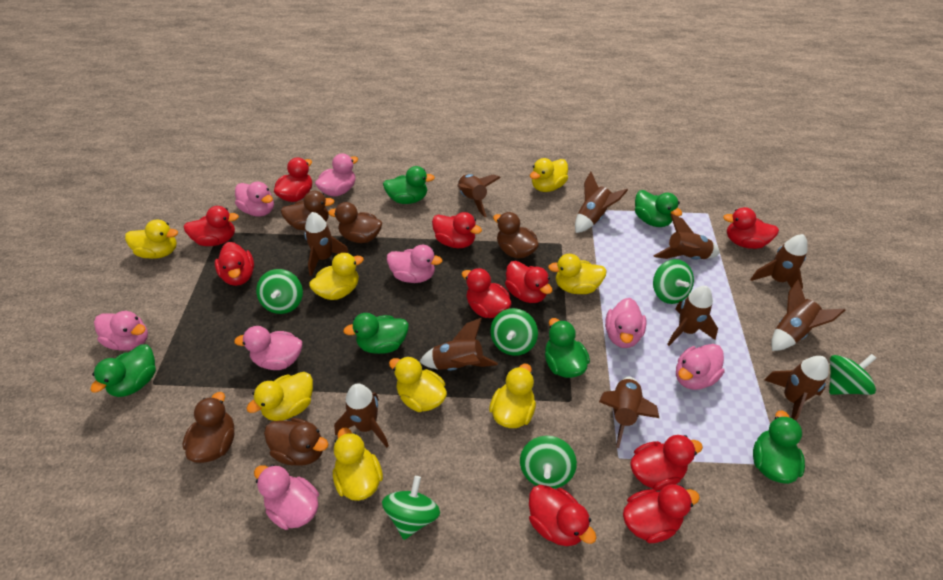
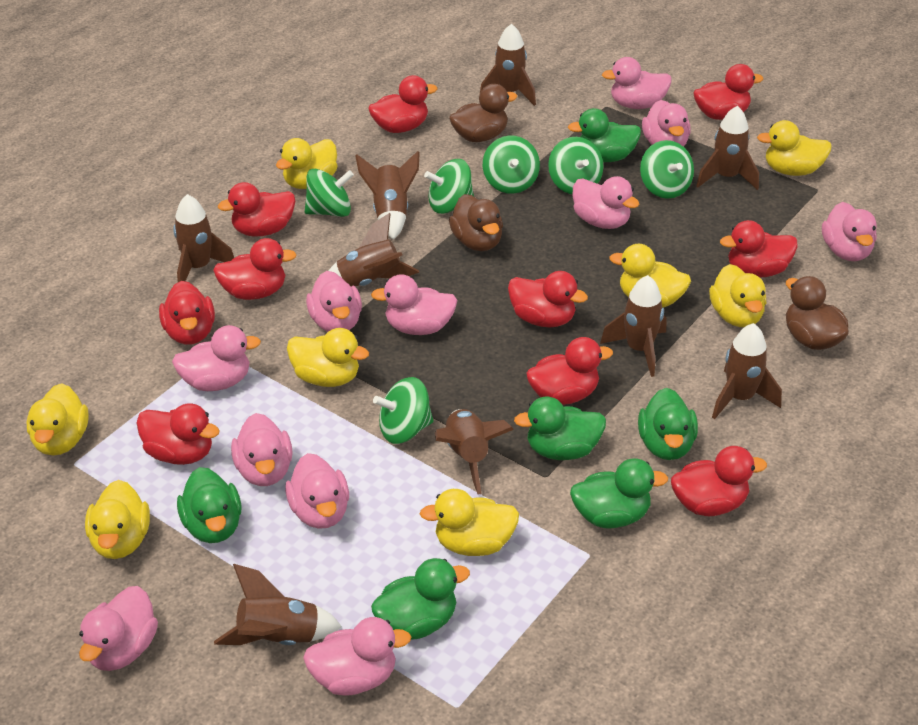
brown duck: 5 -> 3
brown rocket: 11 -> 9
pink duck: 8 -> 11

